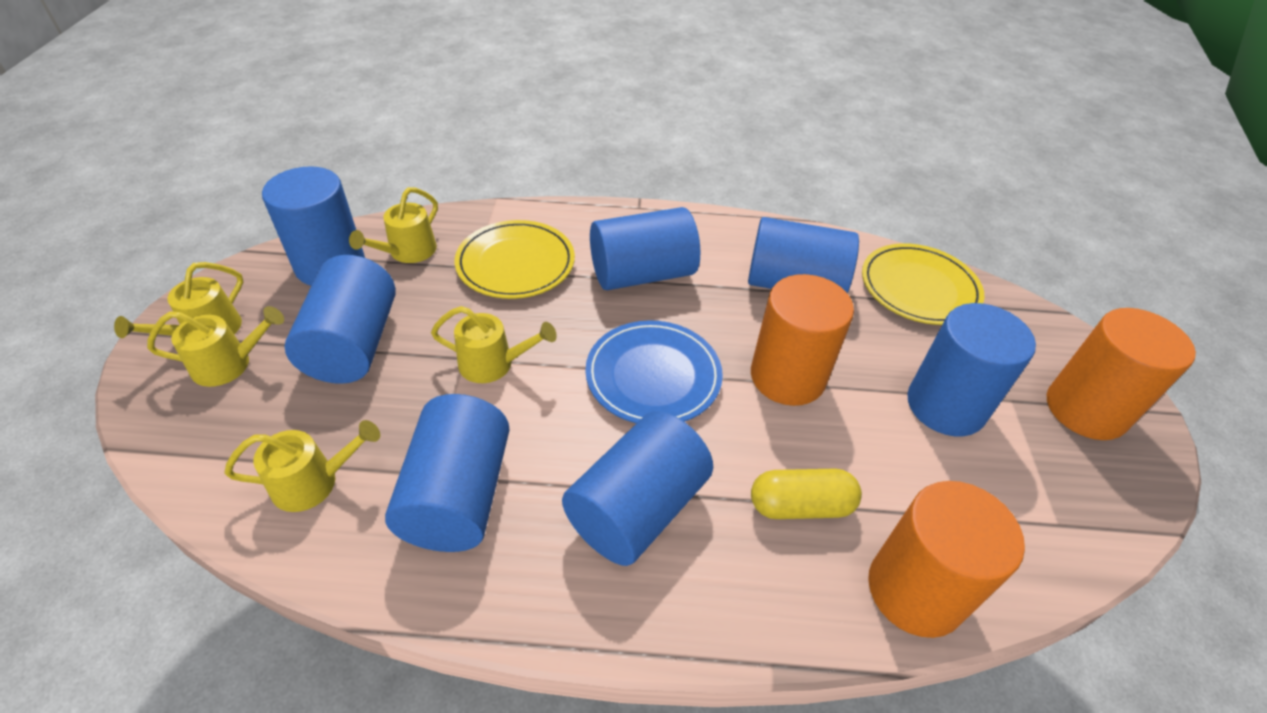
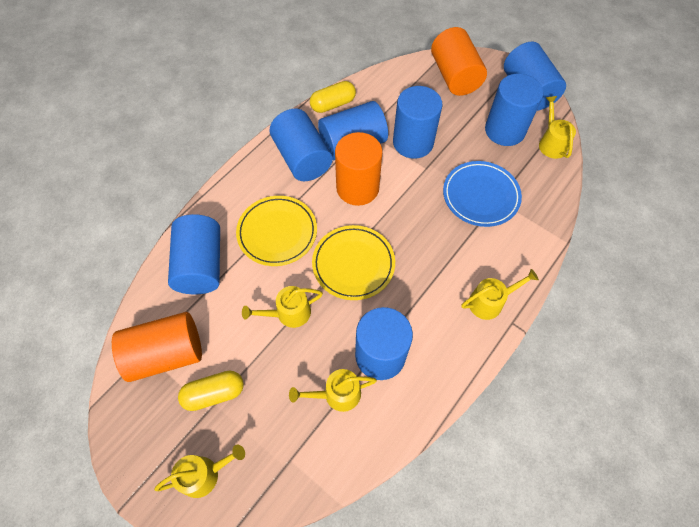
yellow capsule: 1 -> 2

